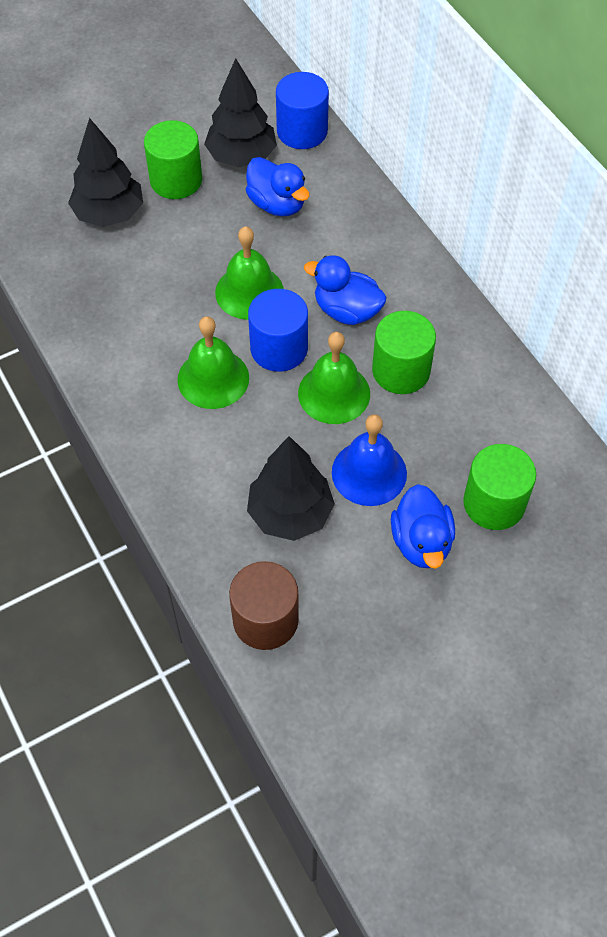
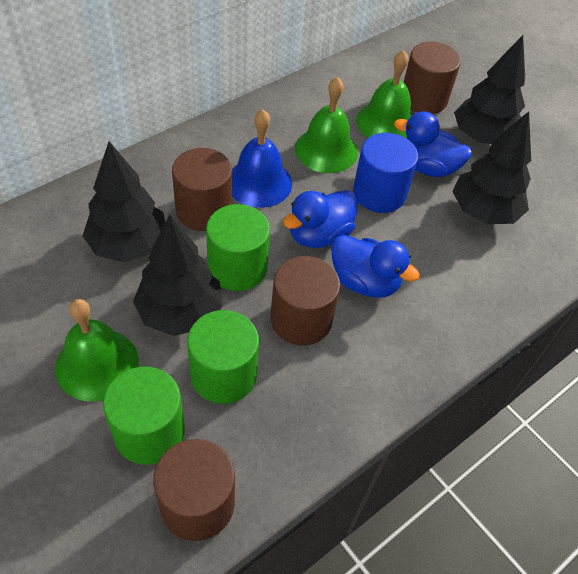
black tree: 3 -> 4
blue cylinder: 2 -> 1
brown cylinder: 1 -> 4

